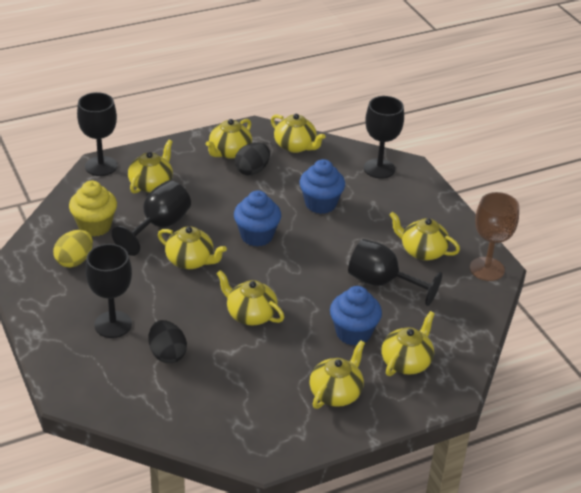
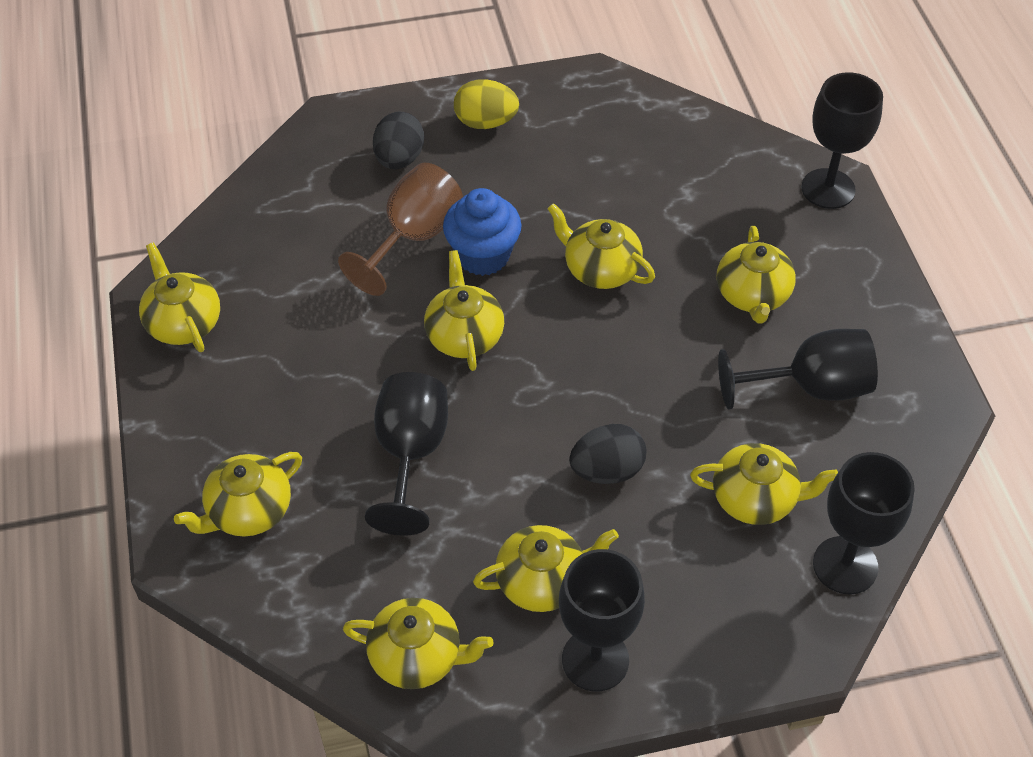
blue cupcake: 3 -> 1
yellow cupcake: 1 -> 0

